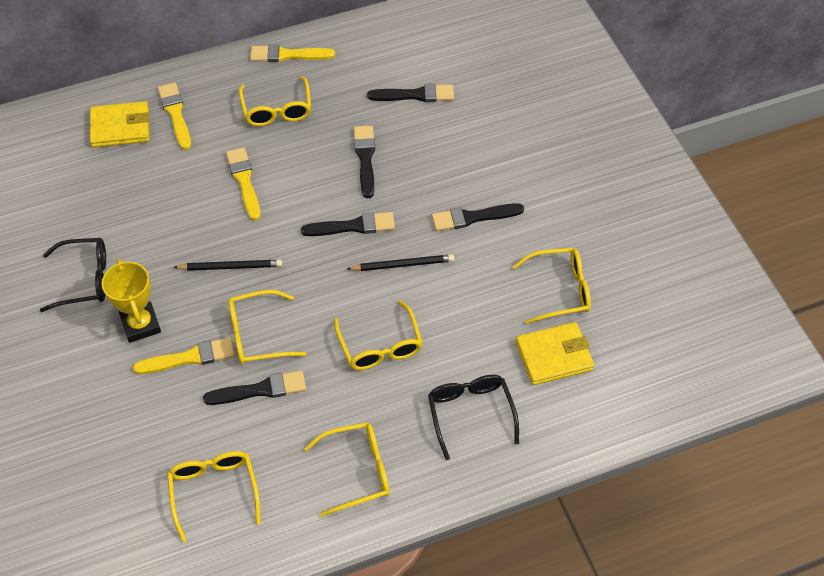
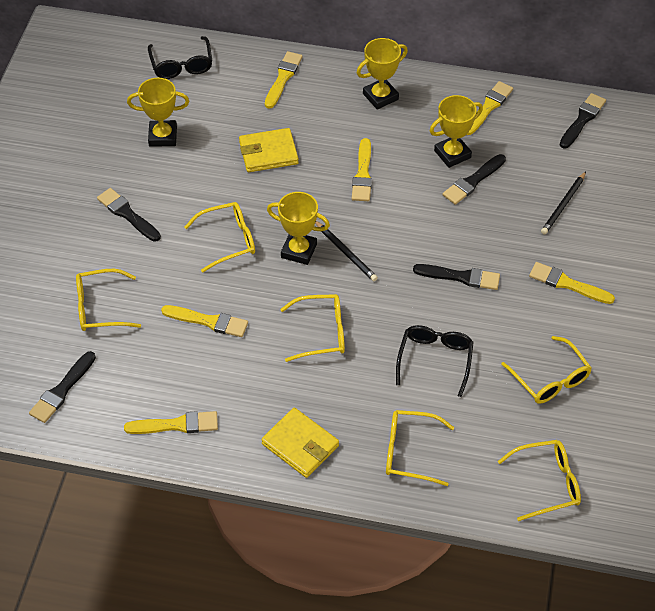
yellow brush: 4 -> 6
yellow trophy: 1 -> 4

